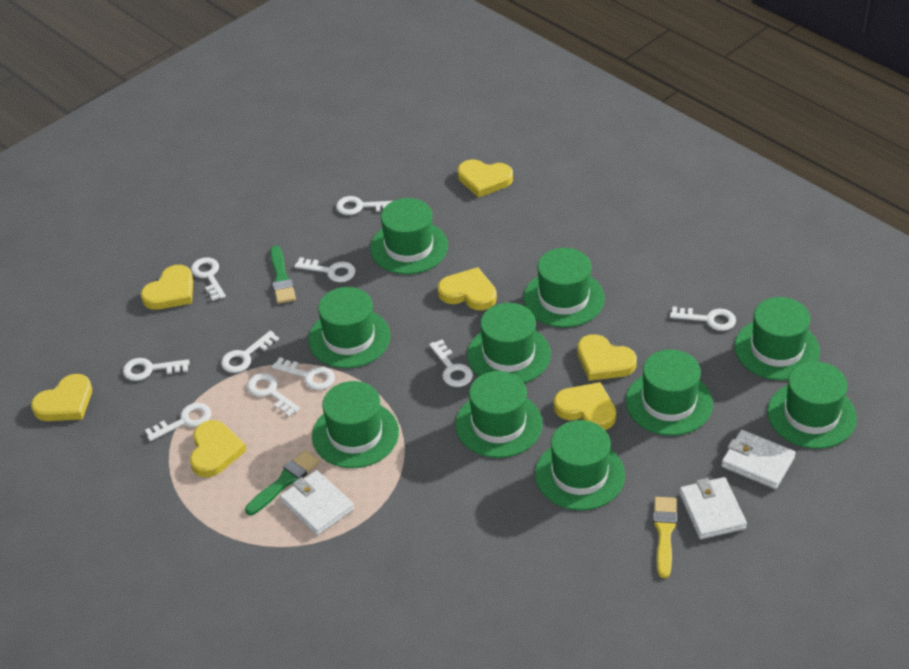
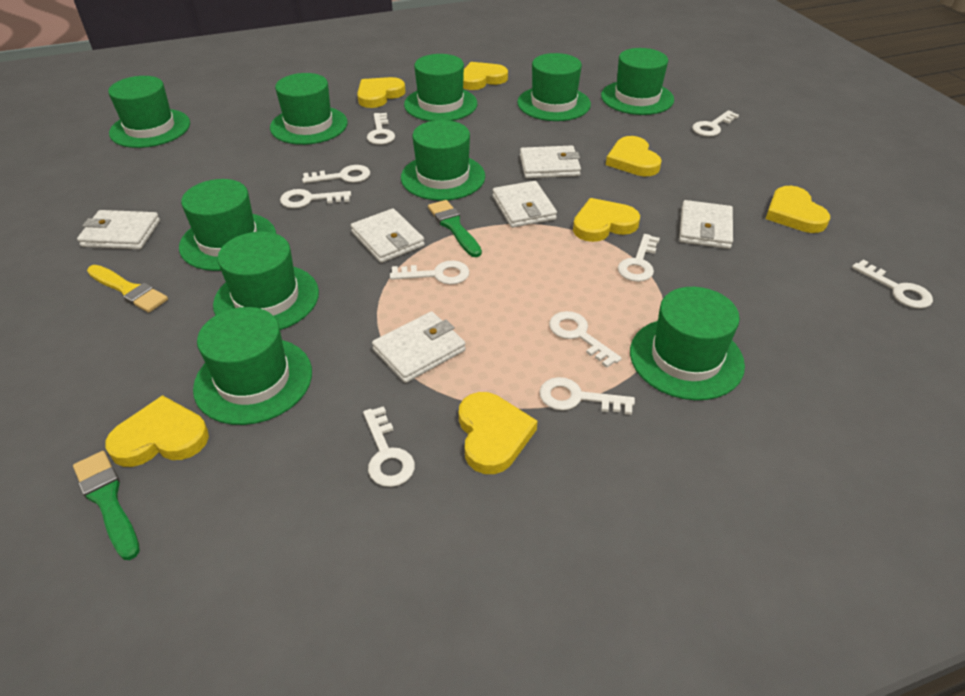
white wallet: 3 -> 6

